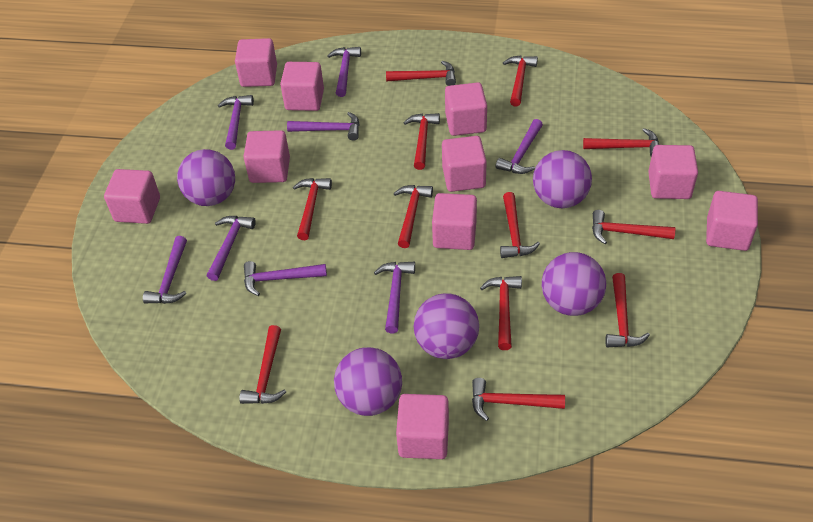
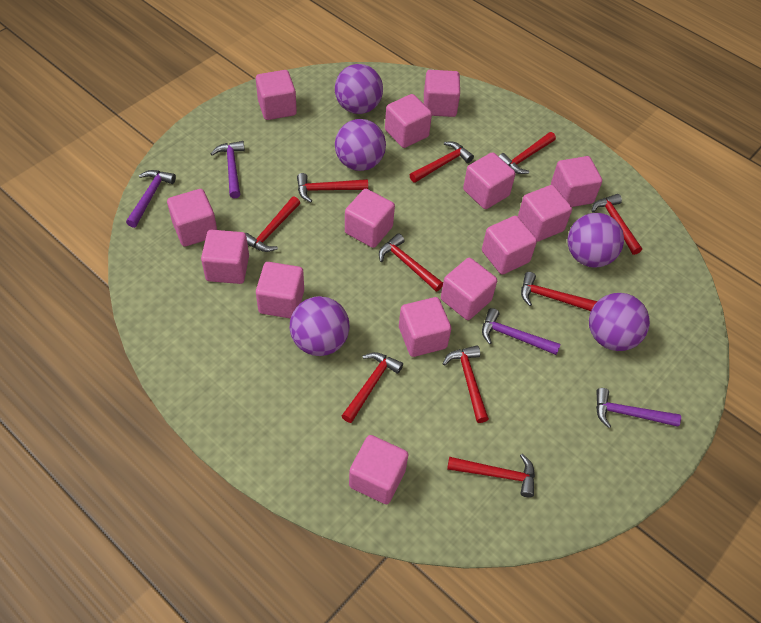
pink cube: 10 -> 14
purple hammer: 8 -> 4
red hammer: 12 -> 10

